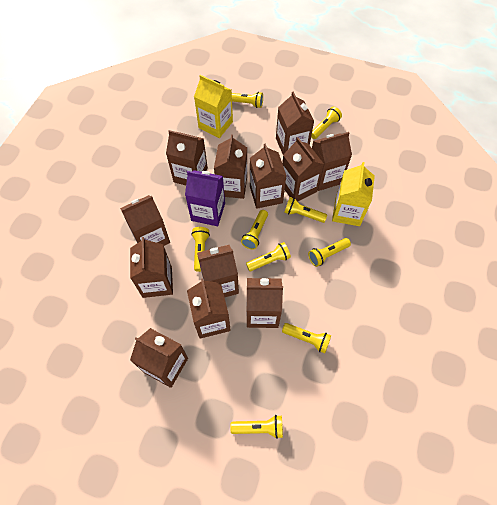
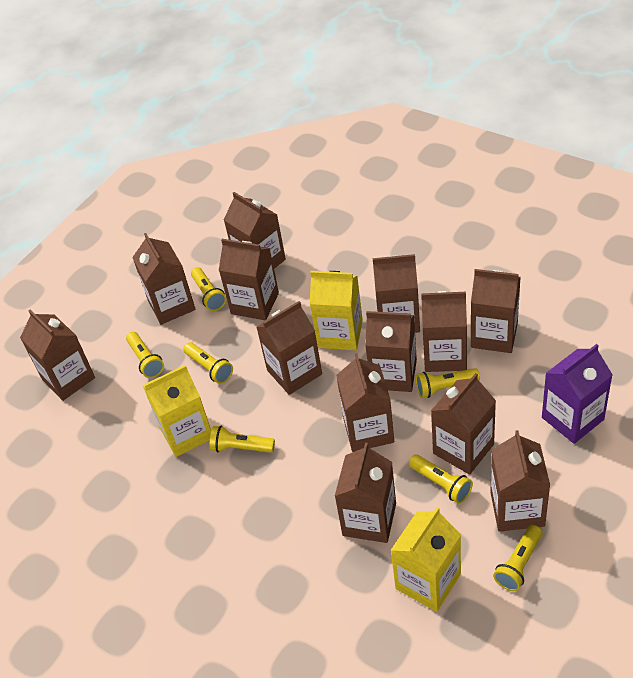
brown carton: 12 -> 13
yellow carton: 2 -> 3
yellow flashlight: 9 -> 7

